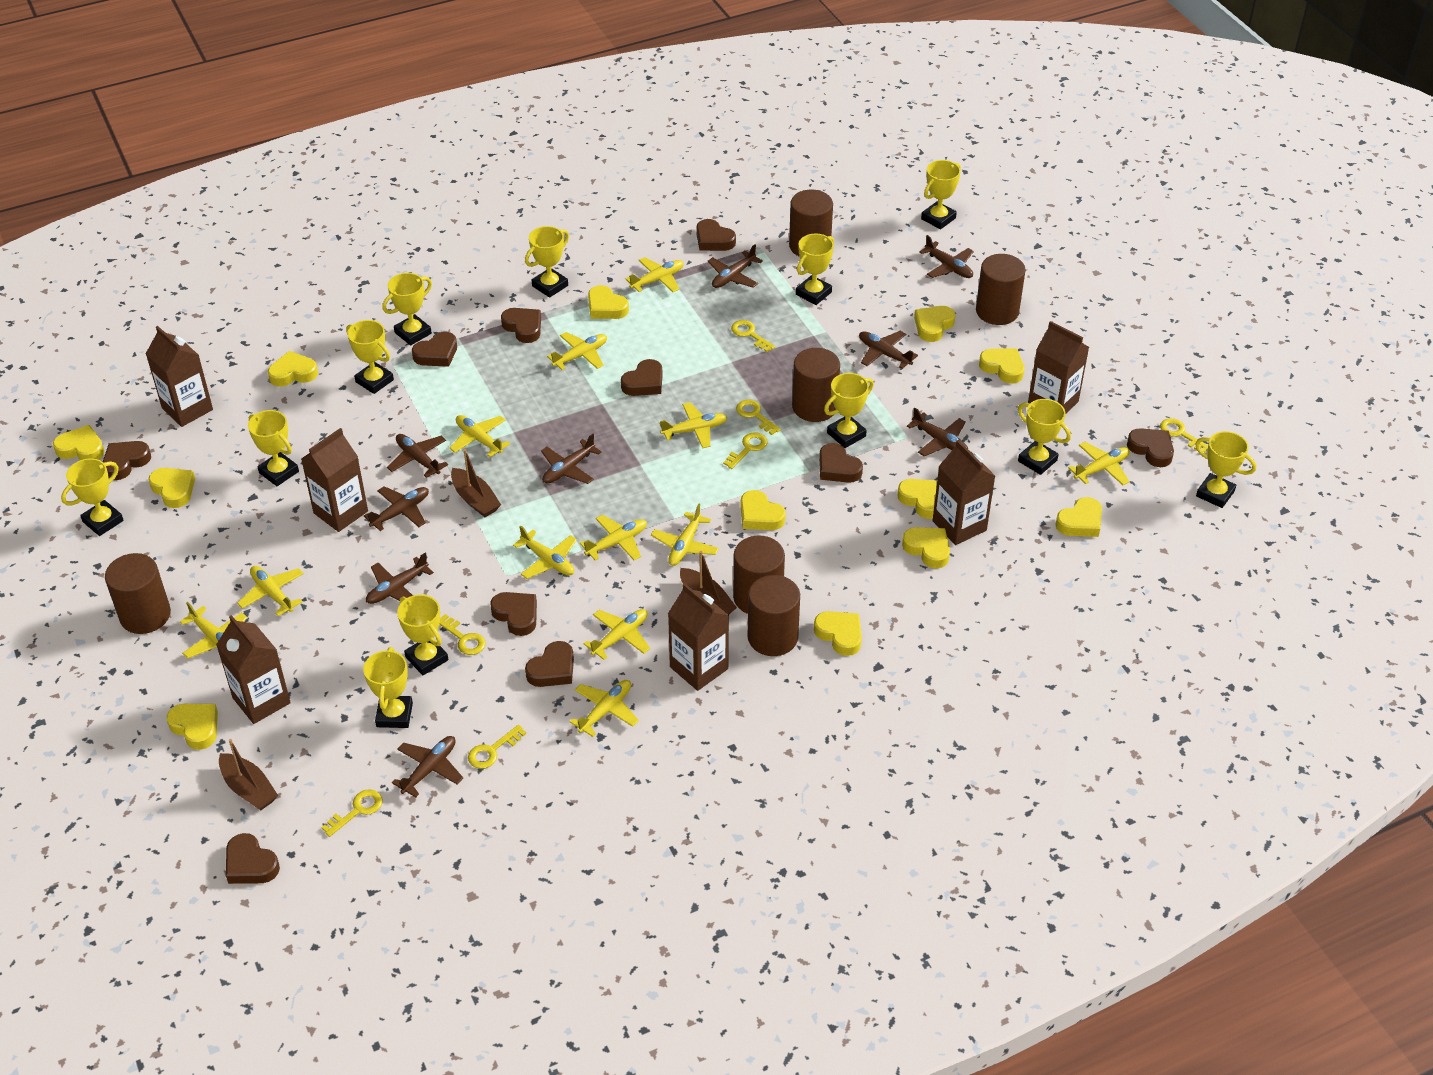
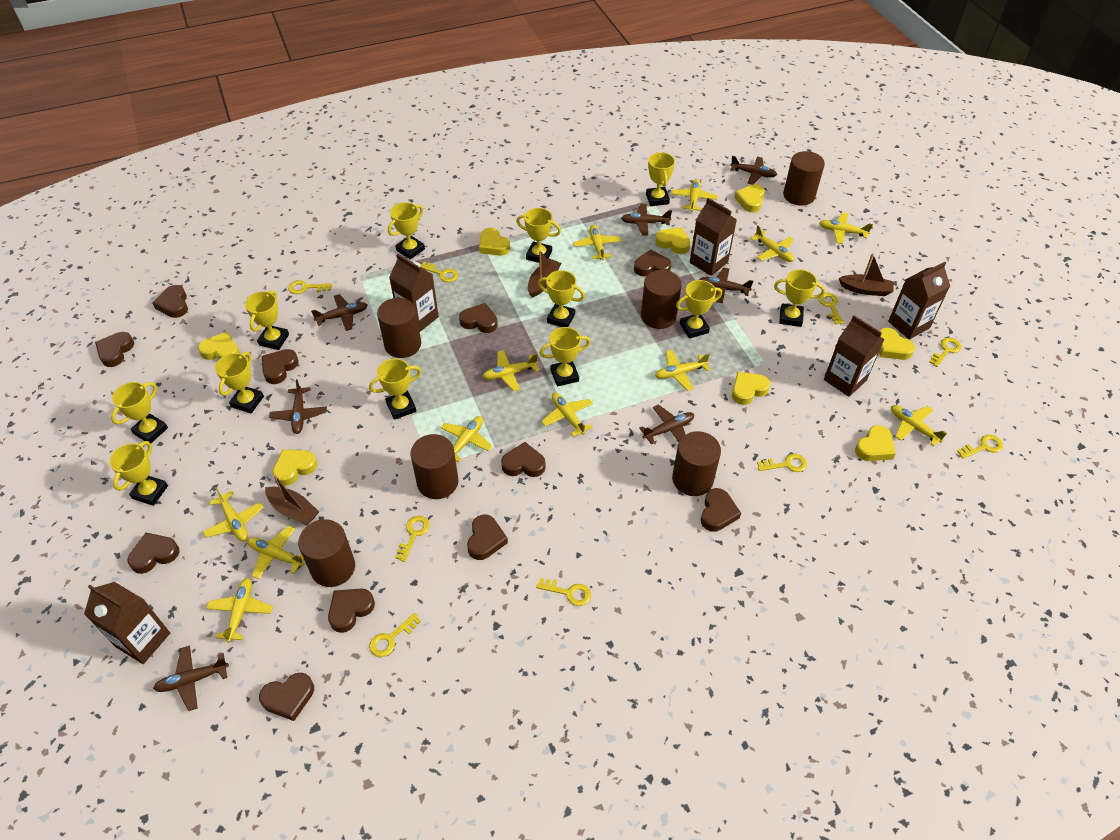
brown carton: 6 -> 5
brown heart: 10 -> 11
brown plane: 9 -> 7
yellow heart: 12 -> 8
yellow key: 7 -> 9

